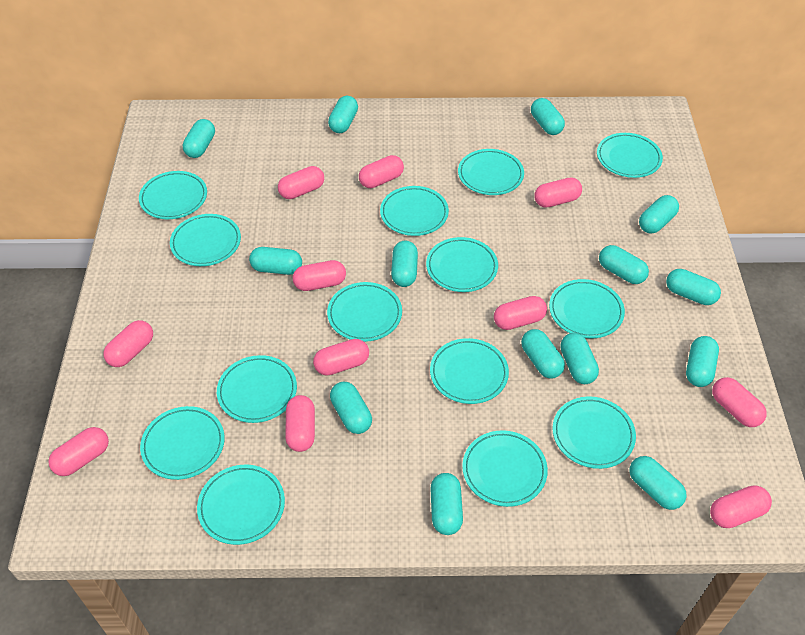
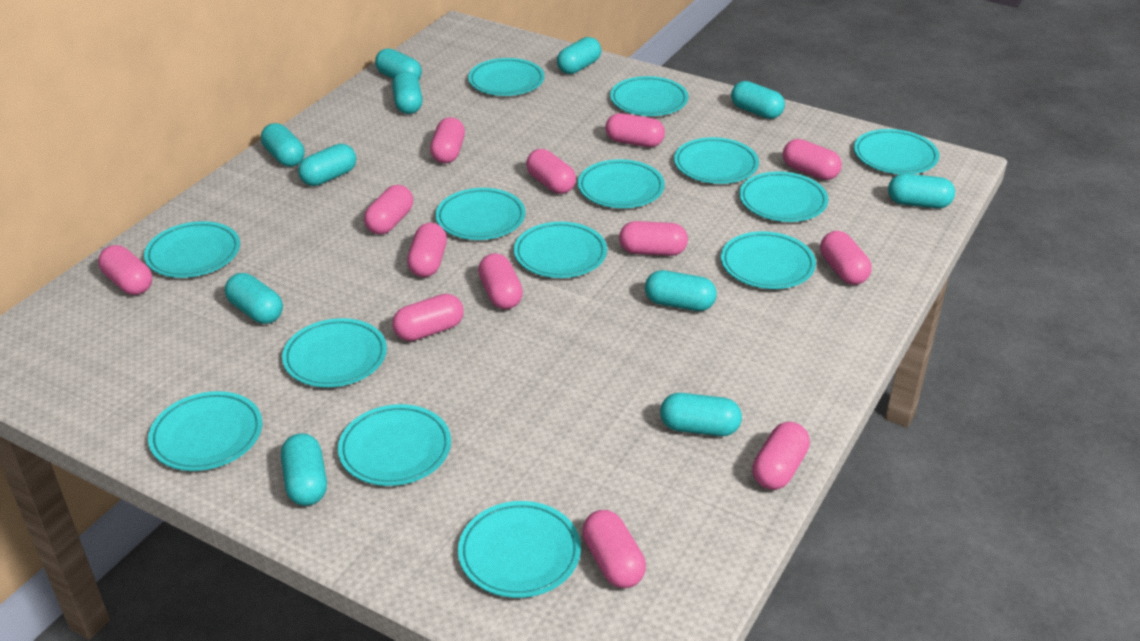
pink capsule: 11 -> 13
turquoise capsule: 14 -> 11

